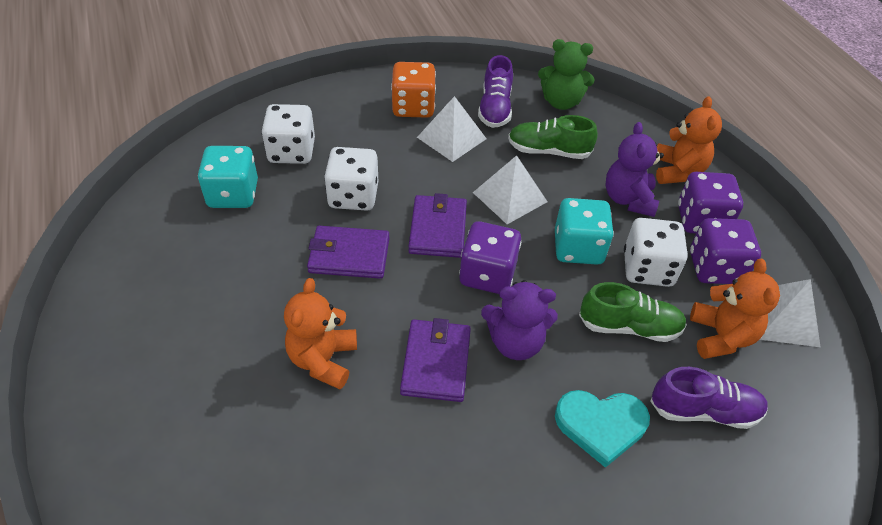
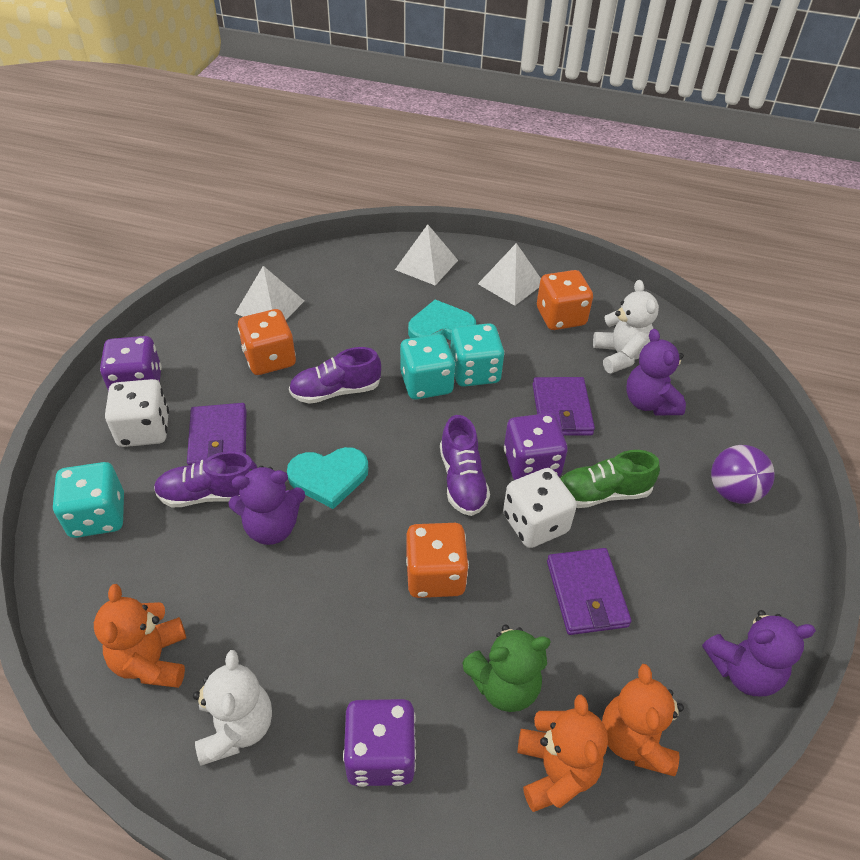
green shoe: 2 -> 1
orange dice: 1 -> 3
purple ball: 0 -> 1
purple shoe: 2 -> 3
purple teddy bear: 2 -> 3
turquoise dice: 2 -> 3
turquoise heart: 1 -> 2
white dice: 3 -> 2
white teddy bear: 0 -> 2

